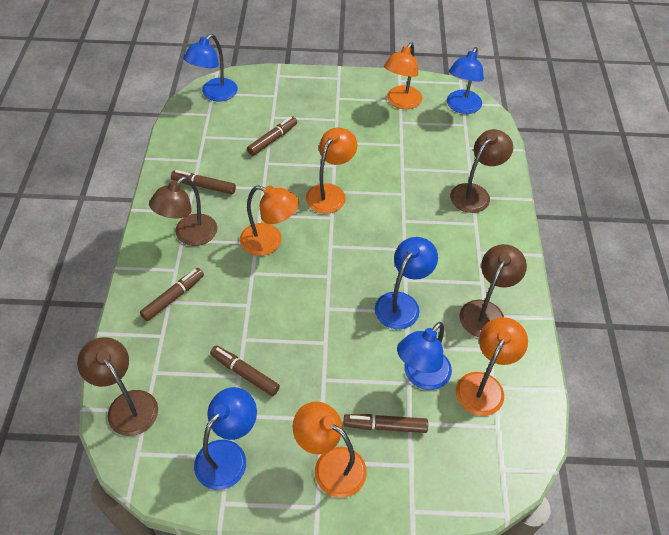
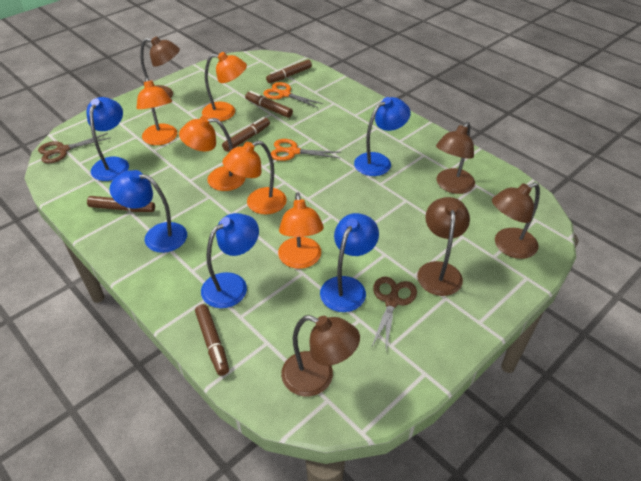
brown lamp: 4 -> 5
brown scissors: 0 -> 2
orange scissors: 0 -> 2

